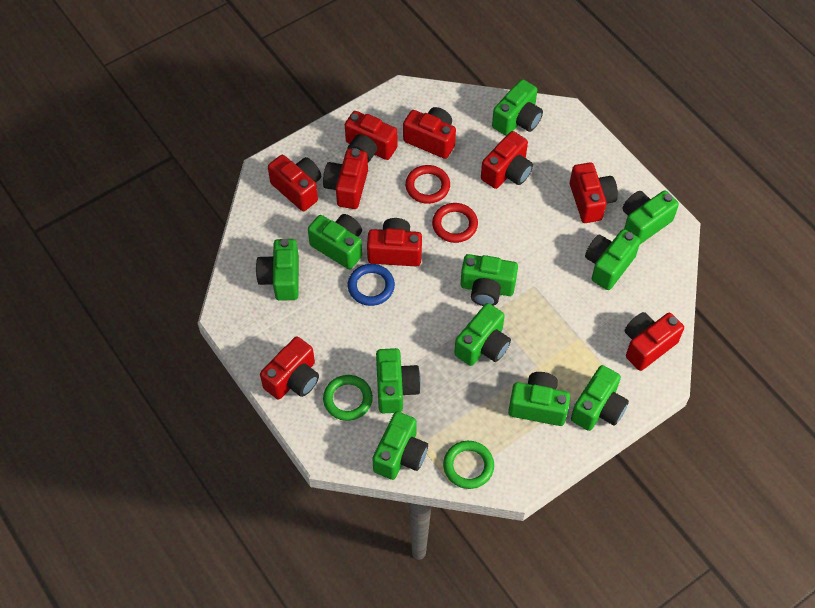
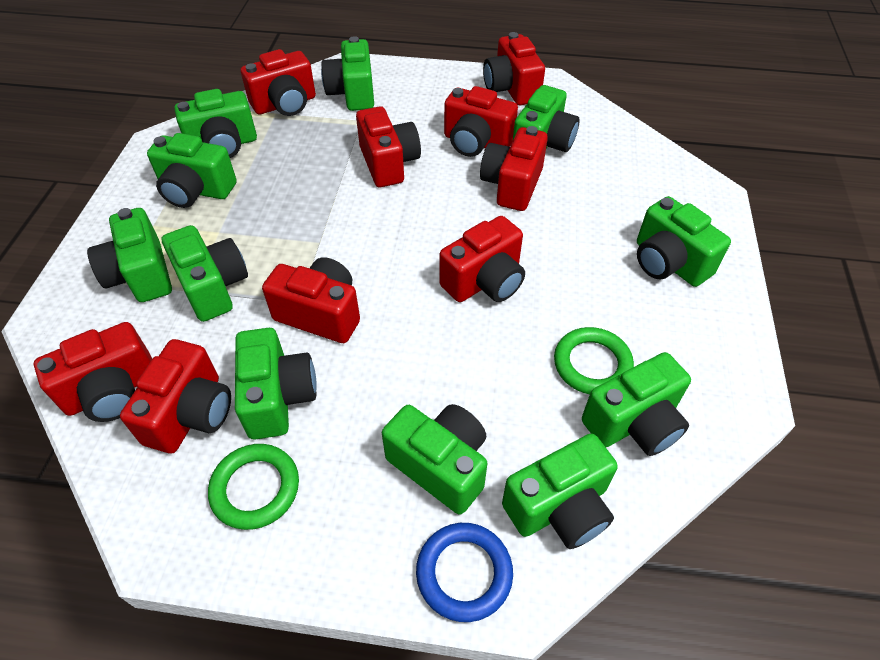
red ring: 2 -> 0

